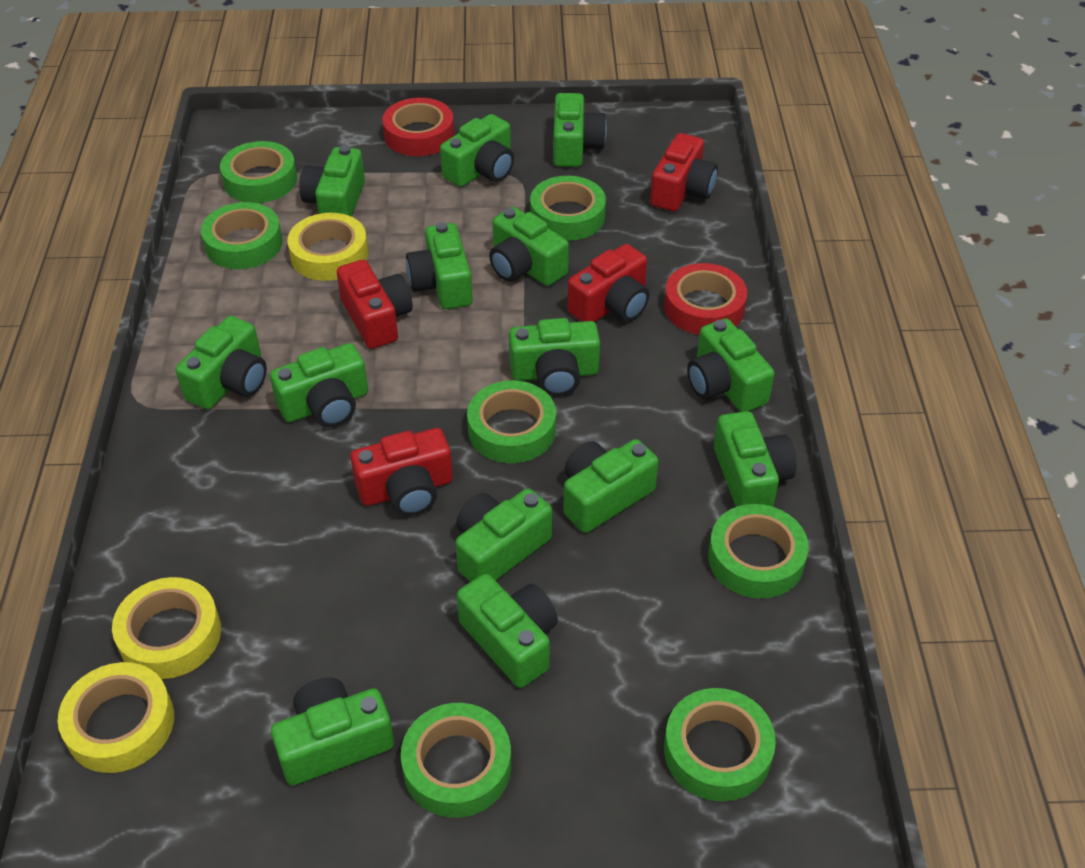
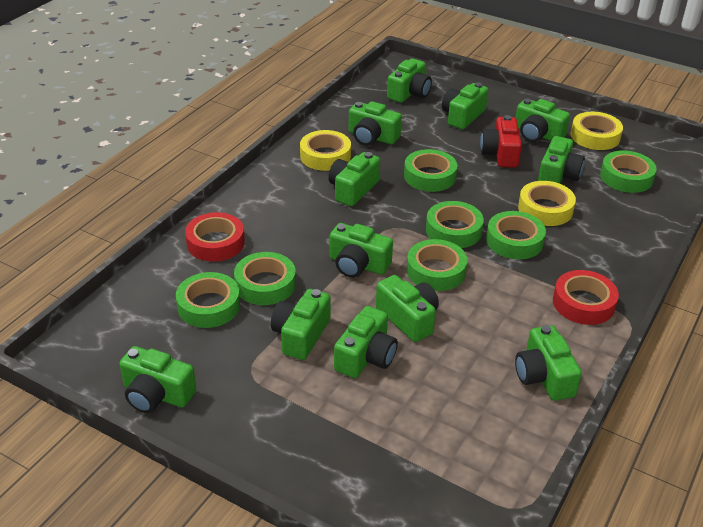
green camera: 14 -> 12
red camera: 4 -> 1

